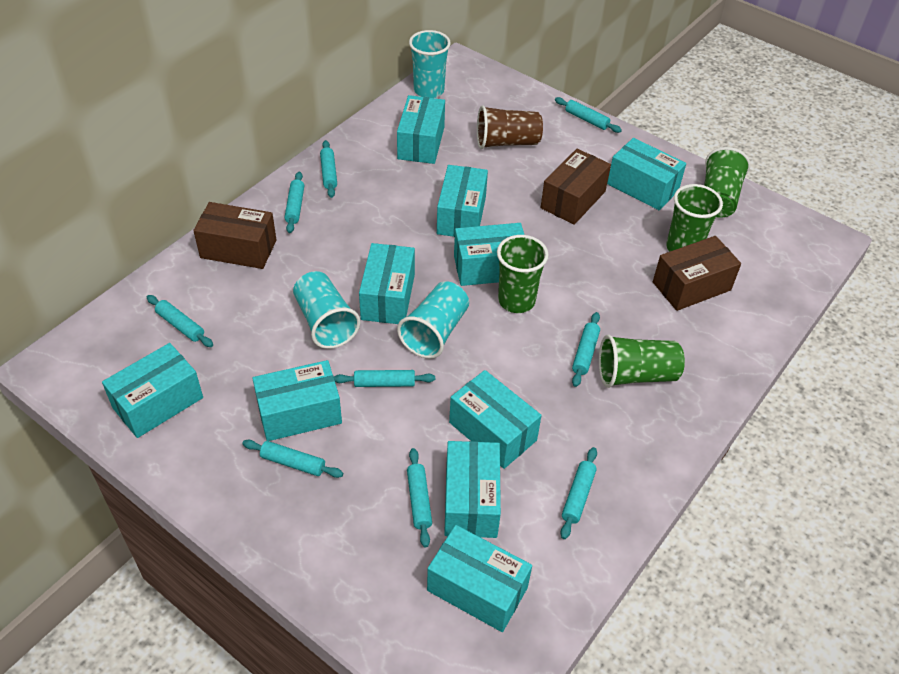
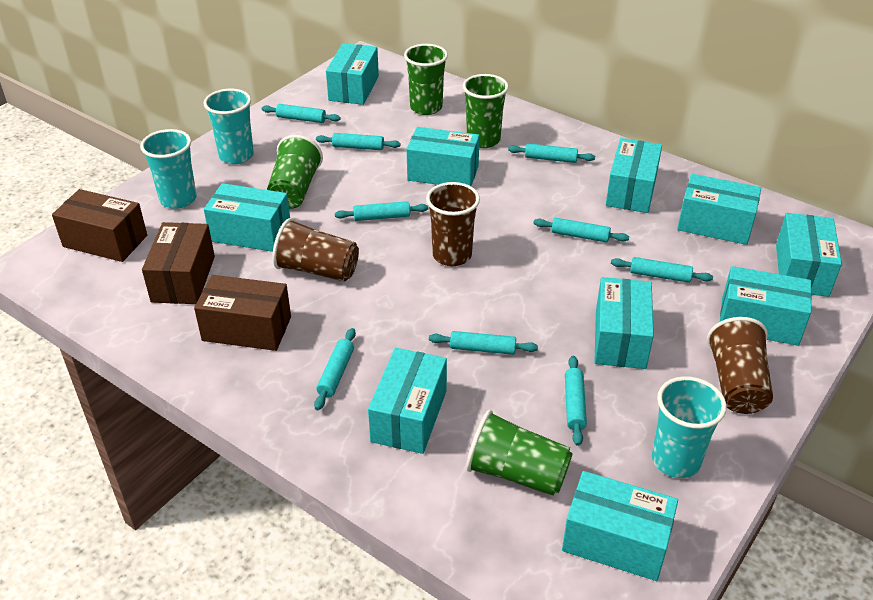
brown cup: 1 -> 3

